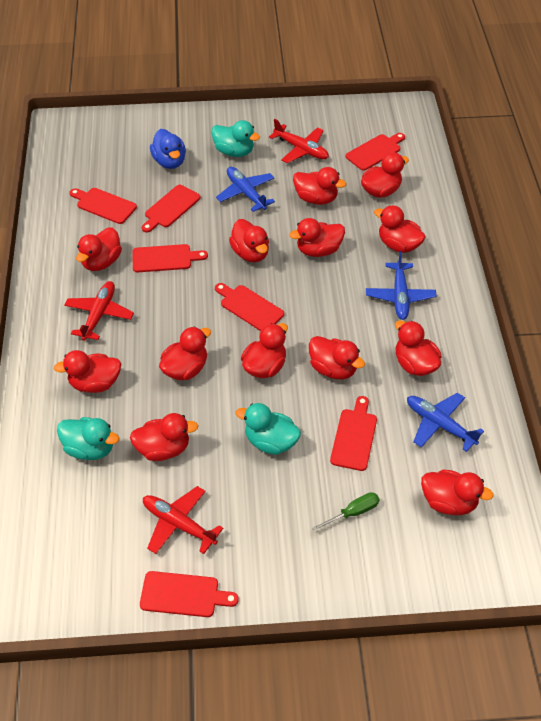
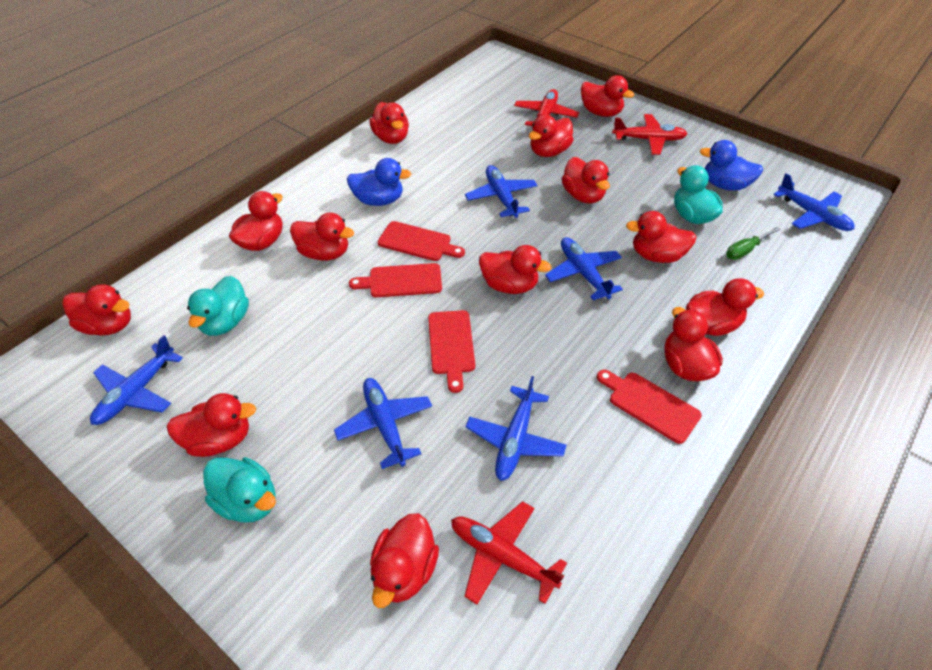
blue duck: 1 -> 2
blue plane: 3 -> 6
red cutting board: 7 -> 4

